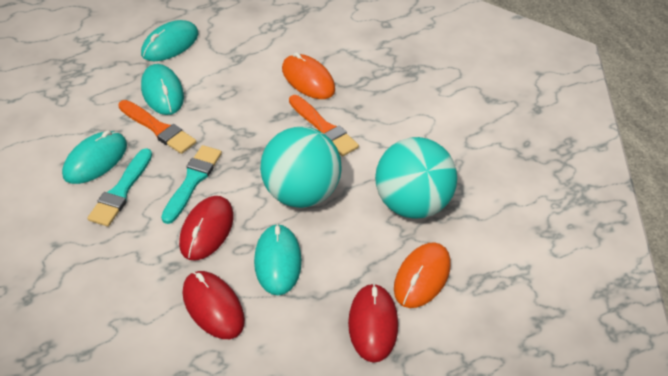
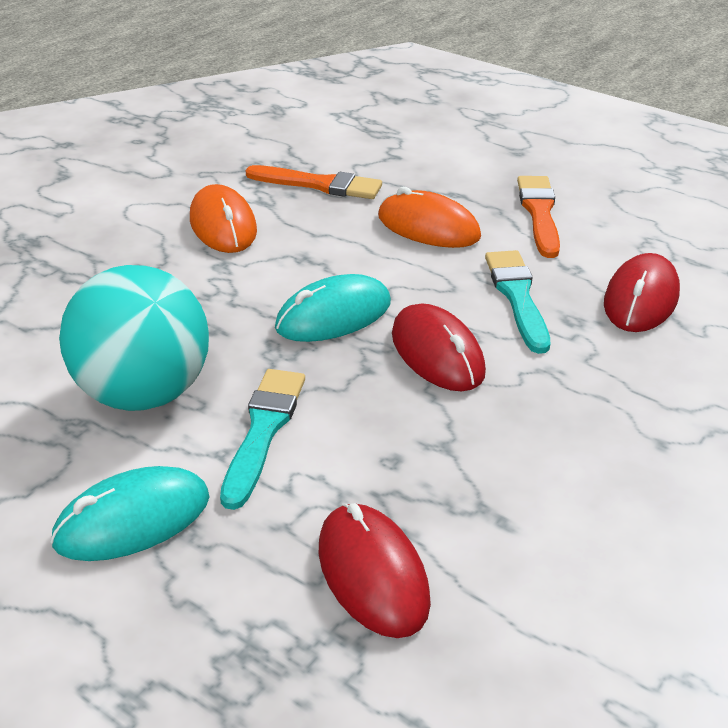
turquoise ball: 2 -> 1
turquoise mouse: 4 -> 2

